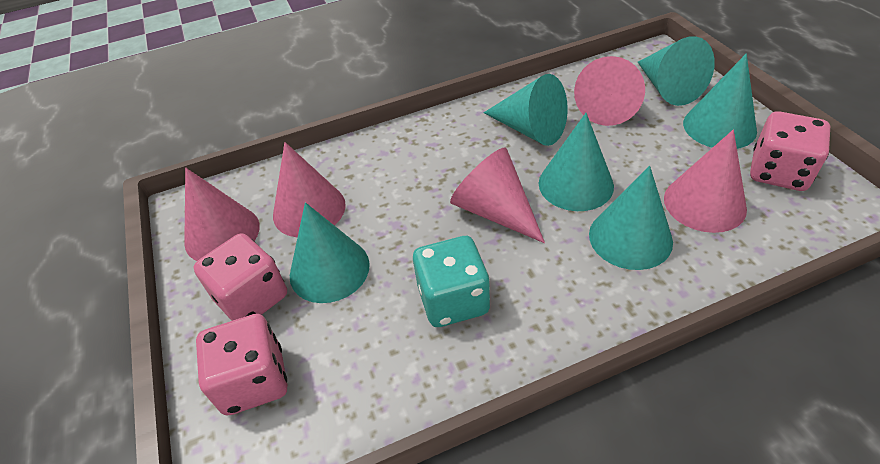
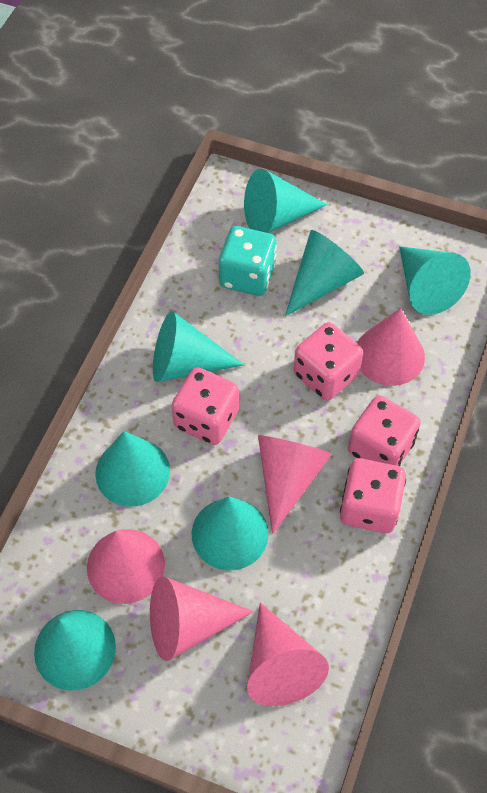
pink dice: 3 -> 4
turquoise cone: 6 -> 7

